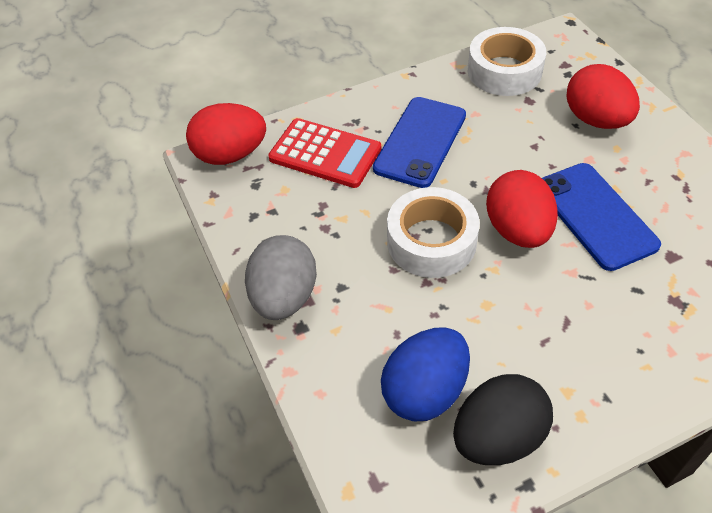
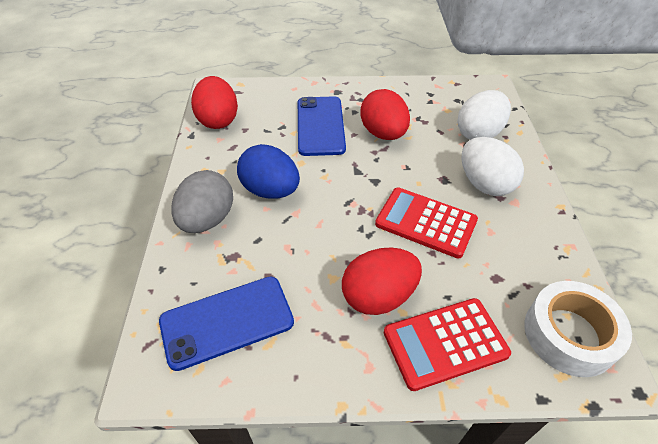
black egg: 1 -> 0
red calculator: 1 -> 2
white egg: 0 -> 2
white tape: 2 -> 1

